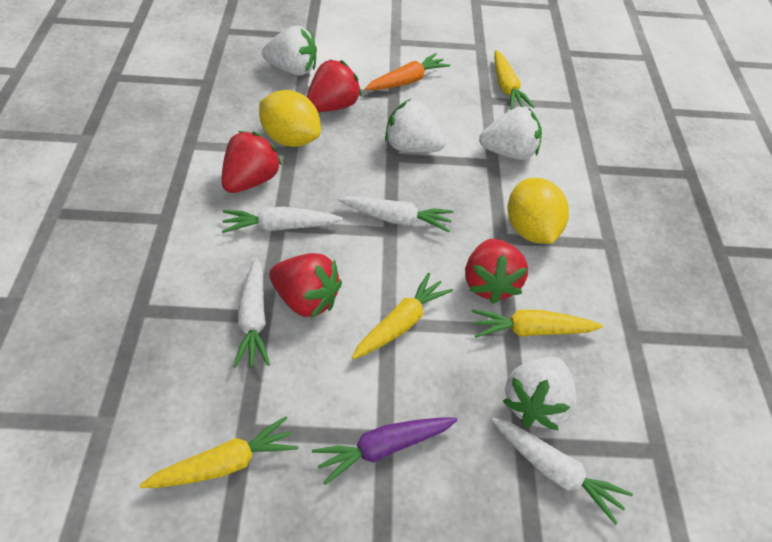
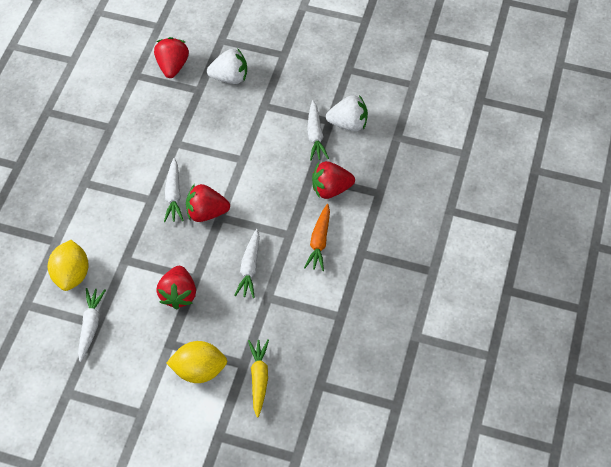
purple carrot: 1 -> 0
white strawberry: 4 -> 2
yellow carrot: 4 -> 1

